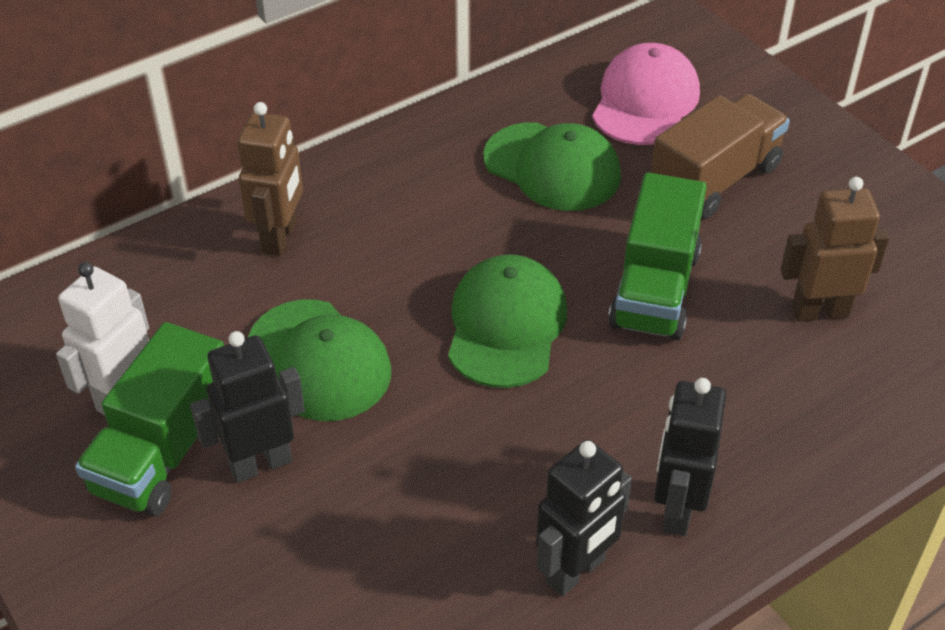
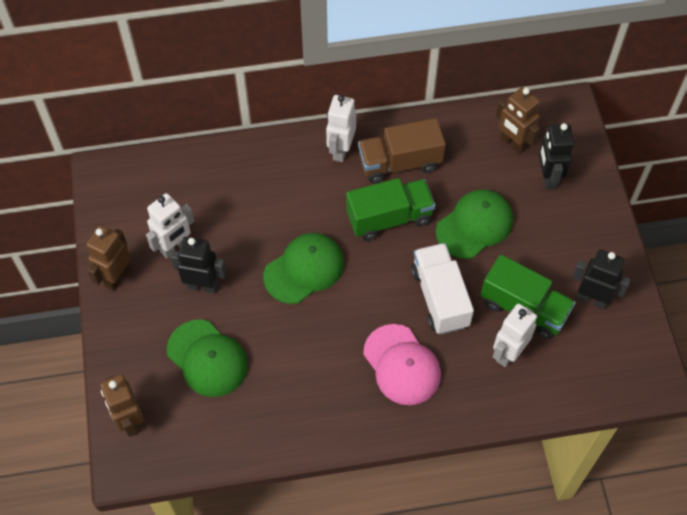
brown robot: 2 -> 3
white robot: 1 -> 3
white truck: 0 -> 1

